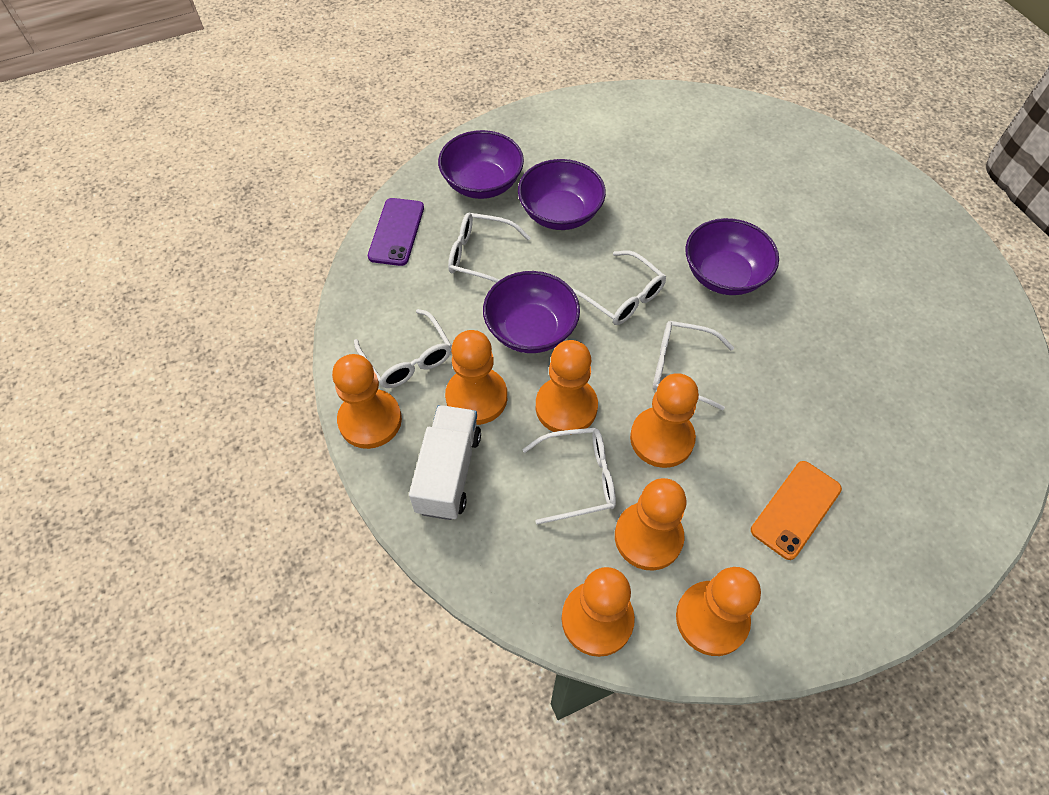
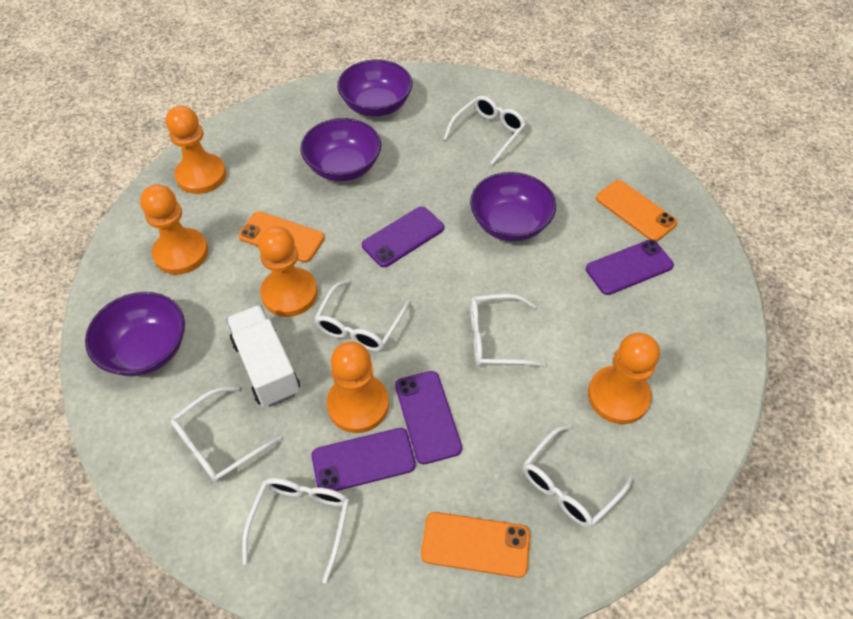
orange pawn: 7 -> 5
orange phone: 1 -> 3
purple phone: 1 -> 4
white glasses: 5 -> 6

